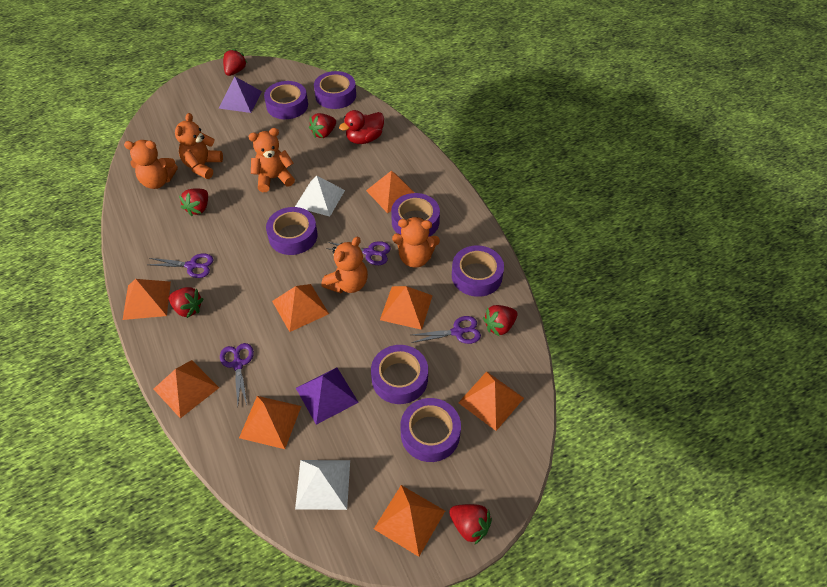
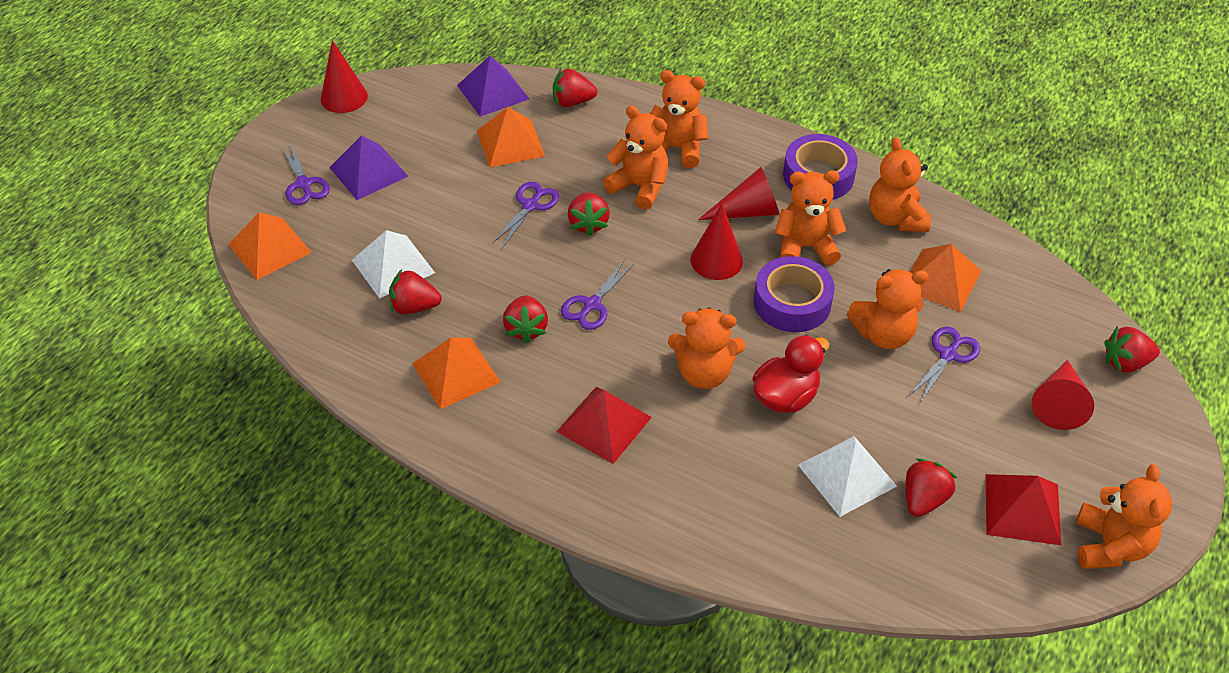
orange pyramid: 8 -> 4
orange teddy bear: 5 -> 7
purple tape: 7 -> 2
red cone: 0 -> 4
red pyramid: 0 -> 2

